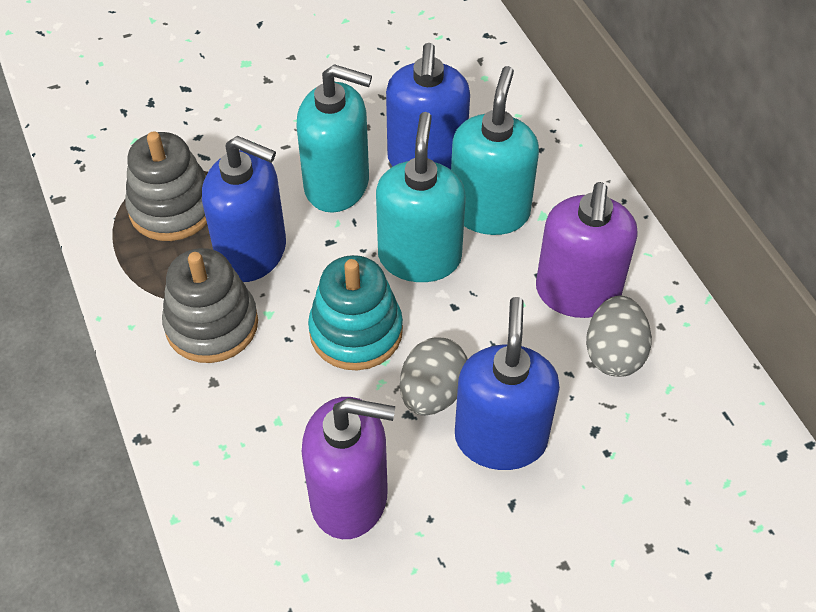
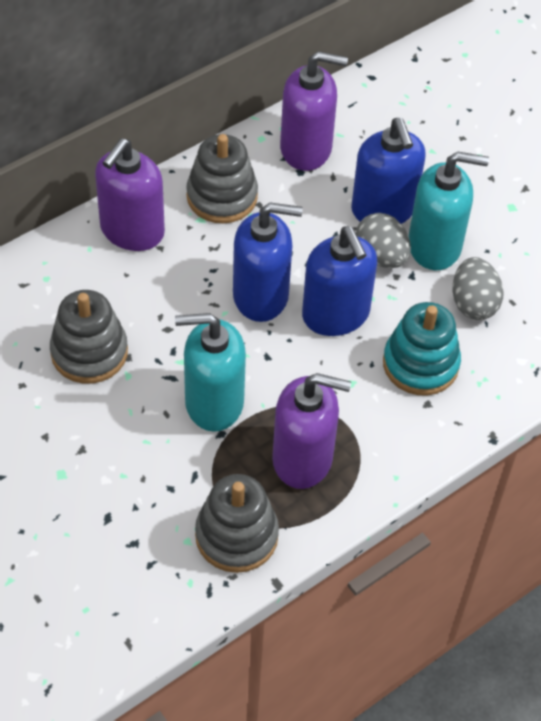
grey stacking toy: 2 -> 3
purple soap dispenser: 2 -> 3
turquoise soap dispenser: 3 -> 2

